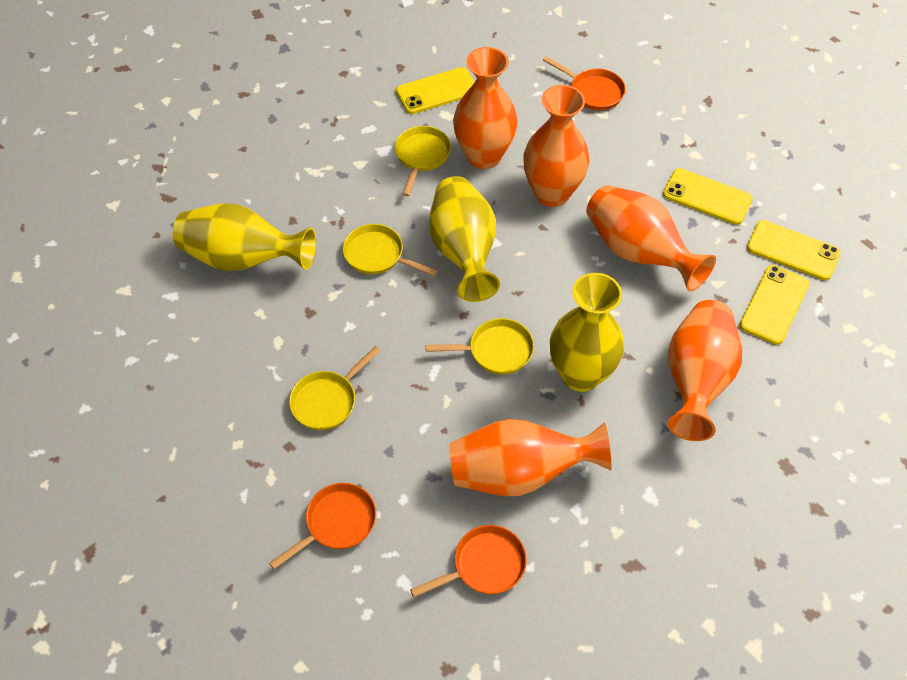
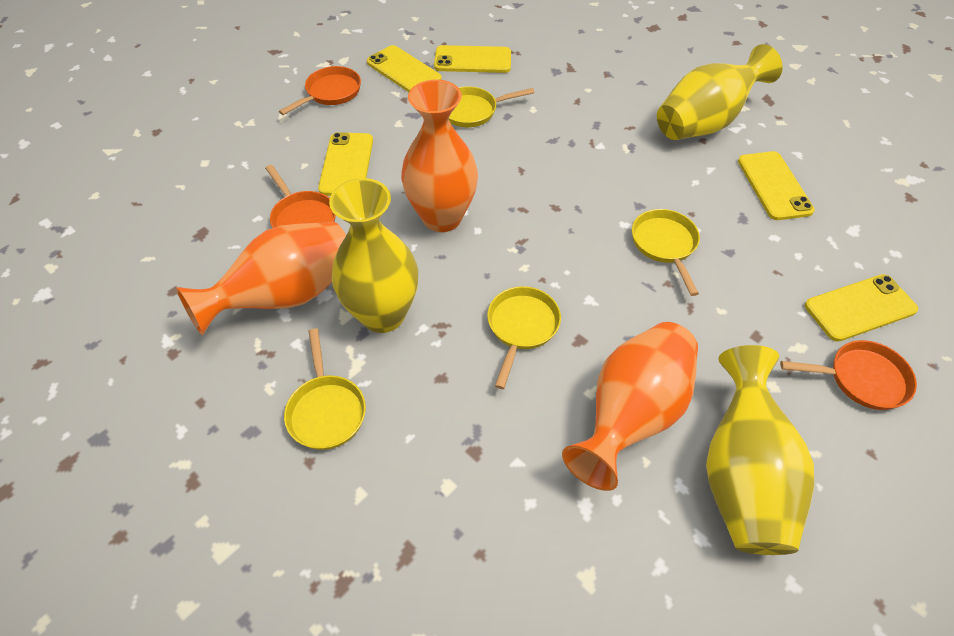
orange vase: 5 -> 3
yellow phone: 4 -> 5

